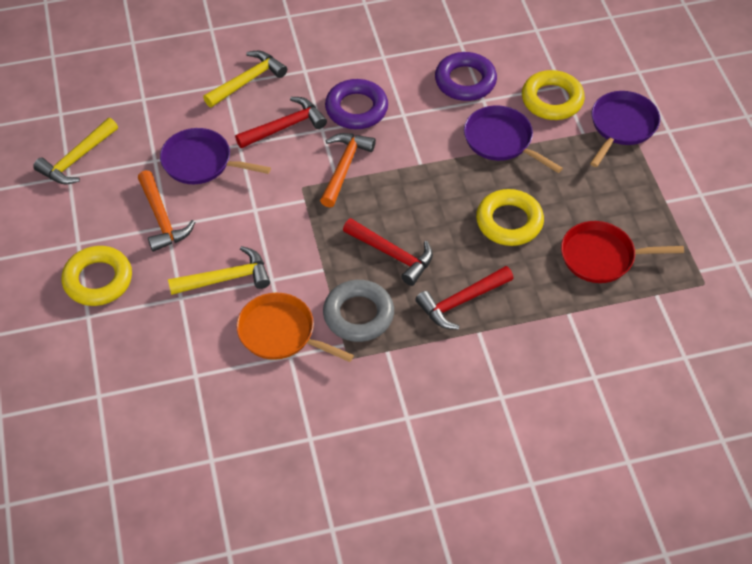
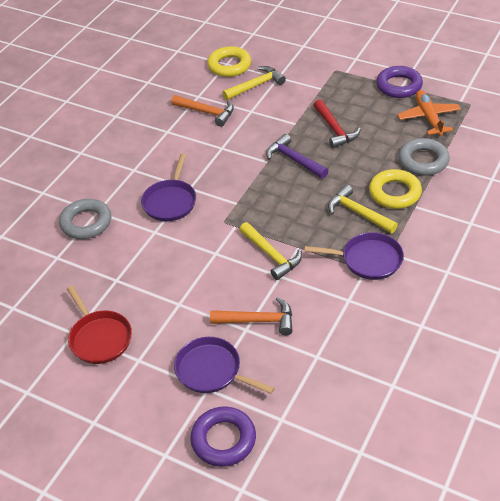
grey ring: 1 -> 2
orange pan: 1 -> 0
orange plane: 0 -> 1
purple hammer: 0 -> 1
red hammer: 3 -> 1
yellow ring: 3 -> 2

